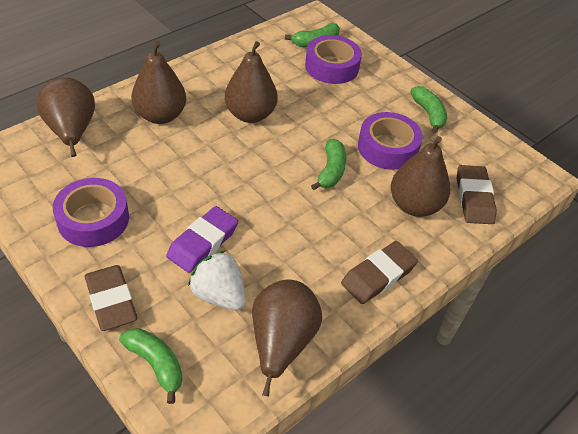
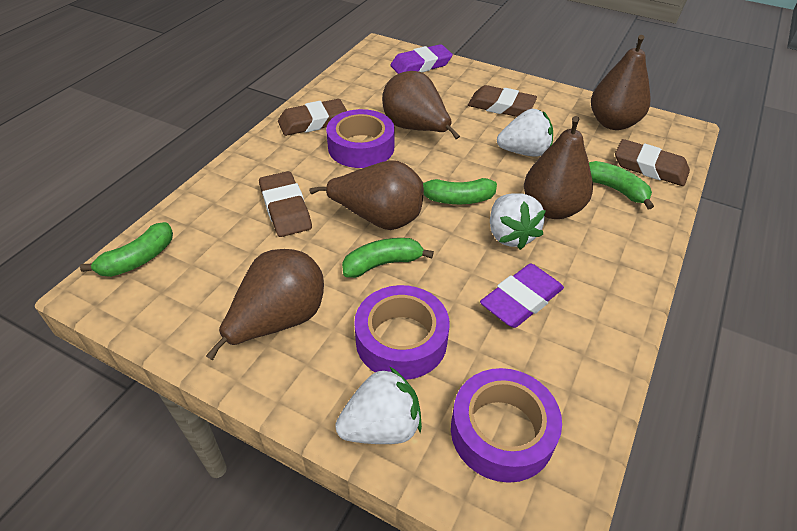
brown eraser: 3 -> 4
purple eraser: 1 -> 2
white strawberry: 1 -> 3

